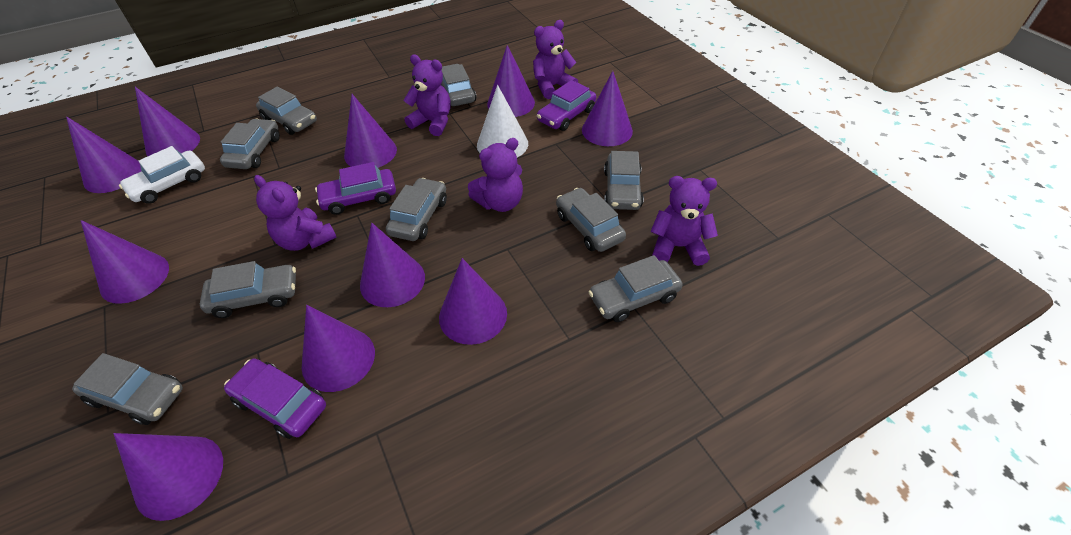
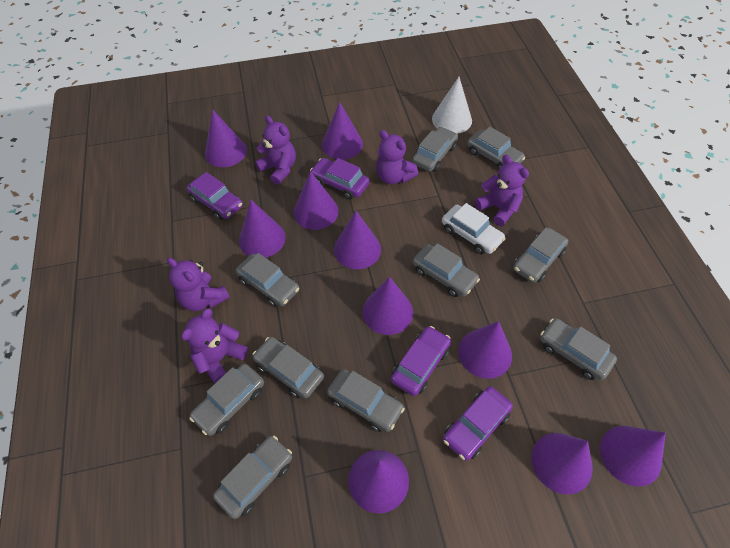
grey car: 9 -> 10
purple car: 3 -> 4

